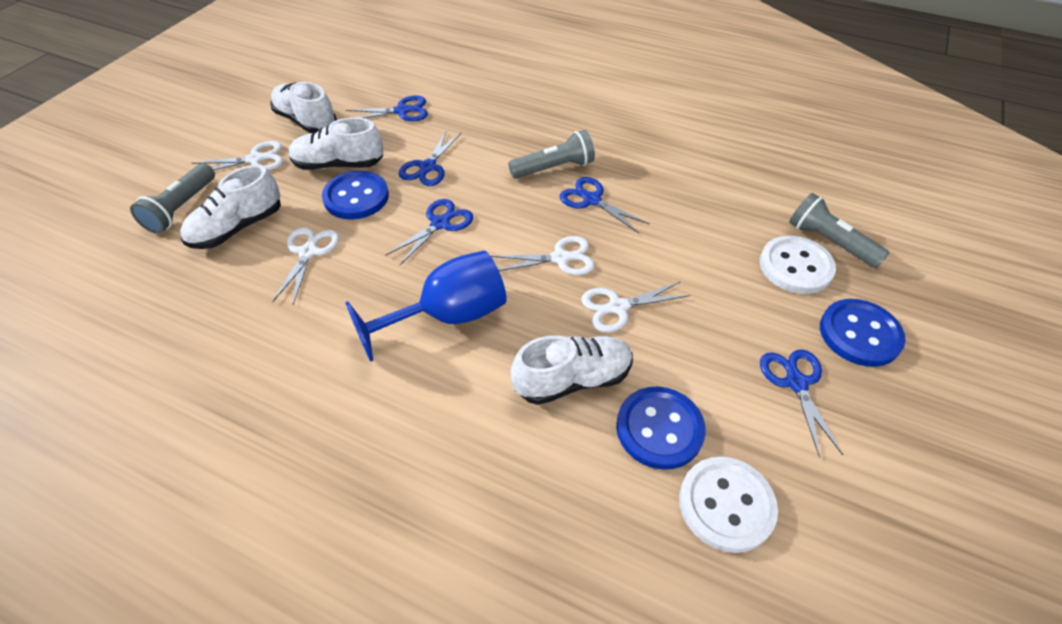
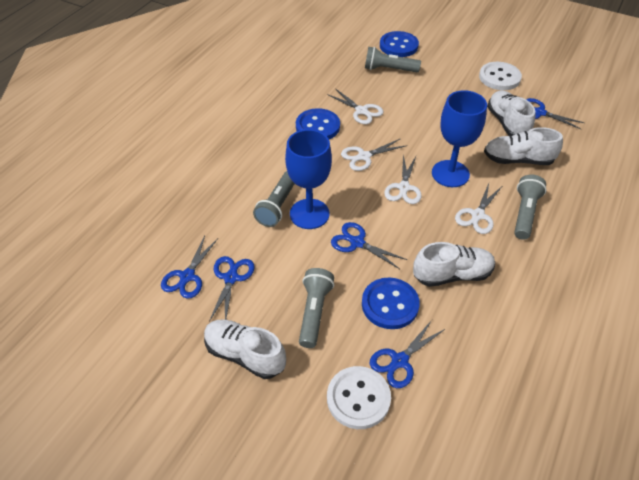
blue goblet: 1 -> 2
grey flashlight: 3 -> 4

